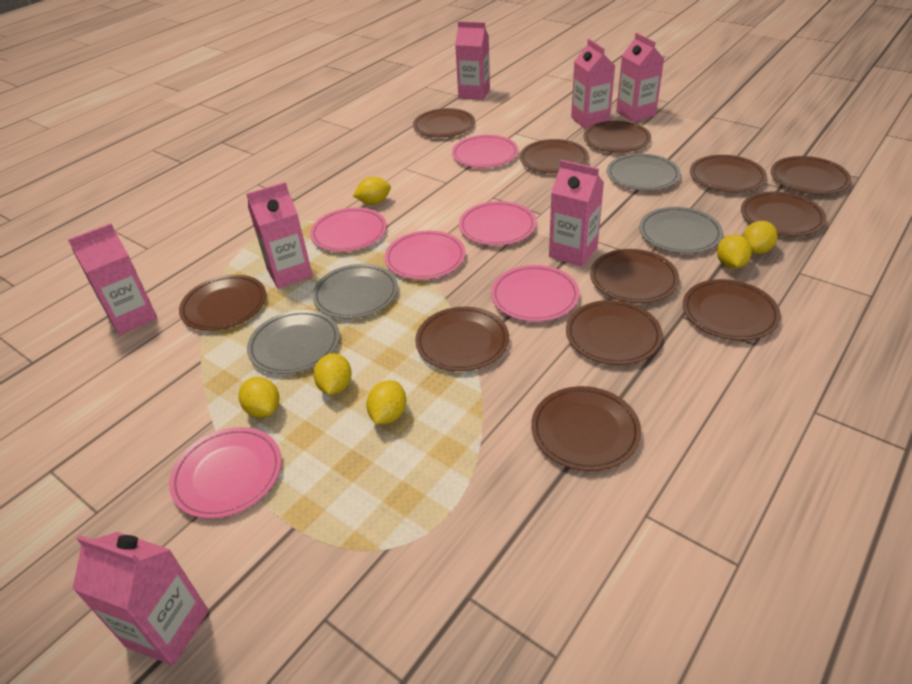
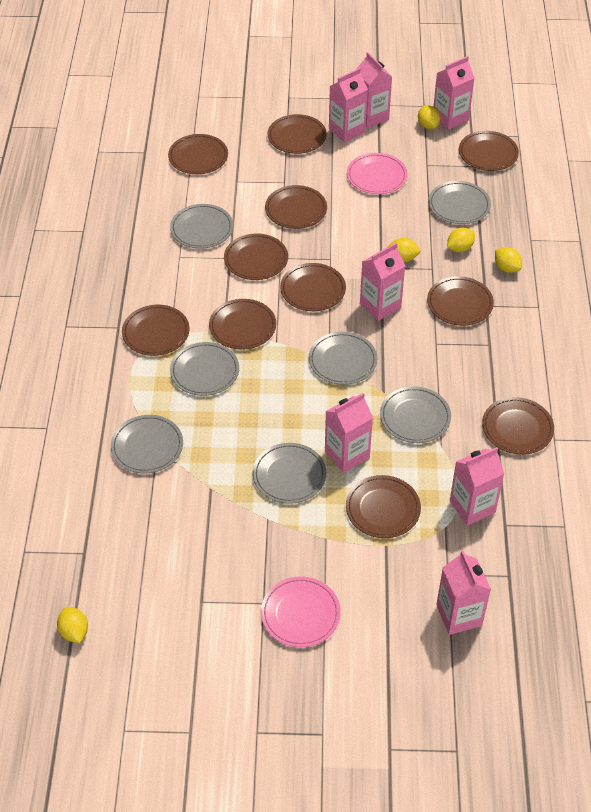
brown plate: 12 -> 11
grey plate: 4 -> 7
pink plate: 6 -> 2
yellow lemon: 6 -> 5

